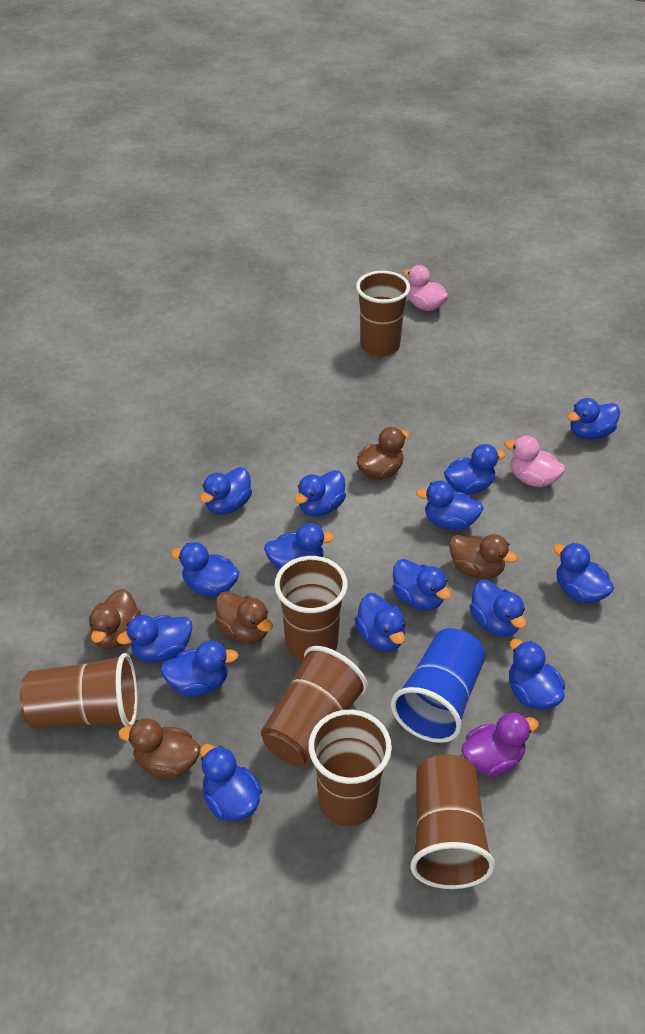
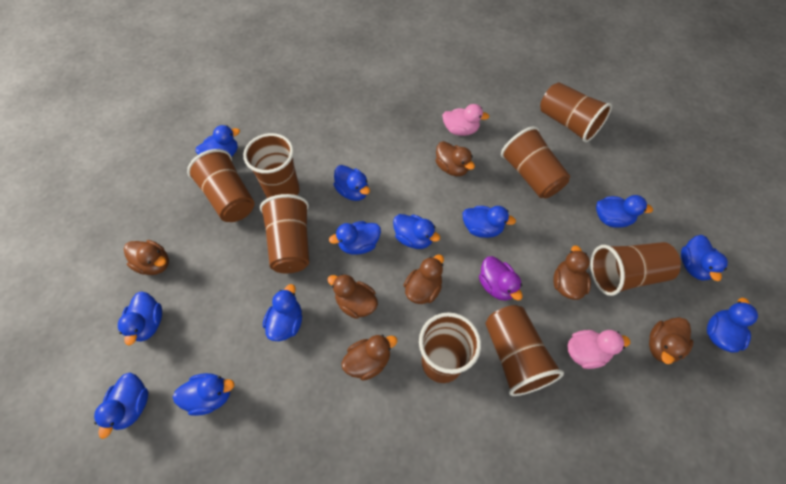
blue cup: 1 -> 0
blue duck: 15 -> 12
brown cup: 6 -> 8
brown duck: 5 -> 7

